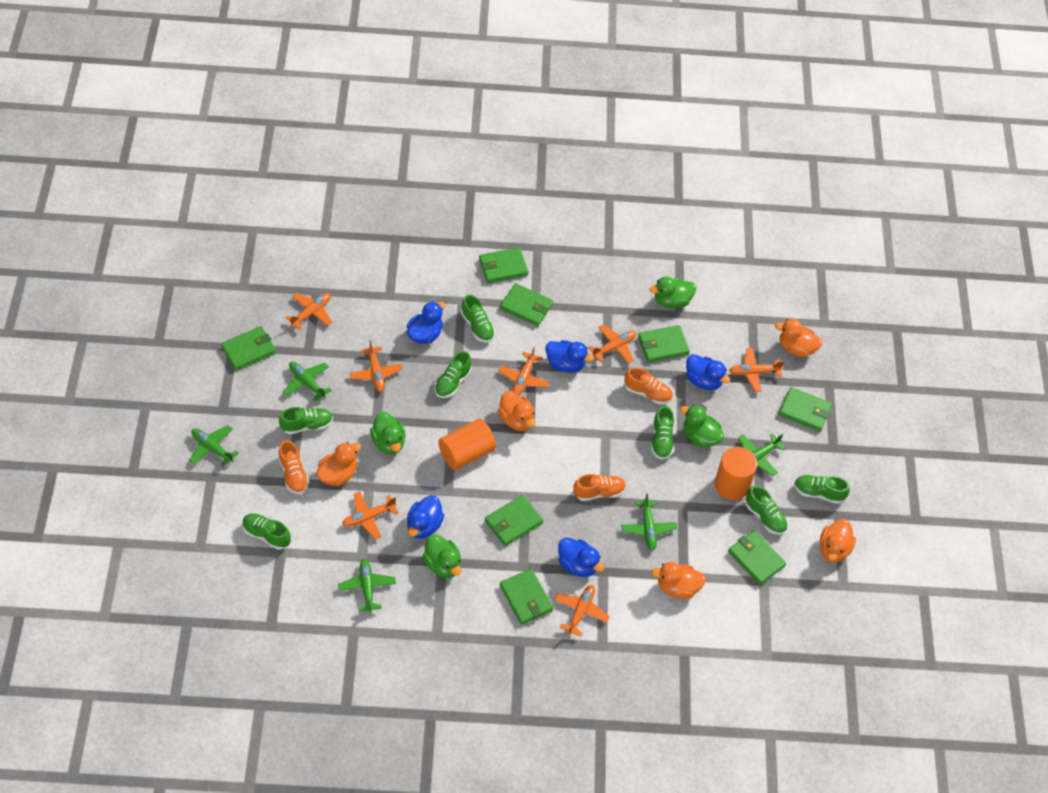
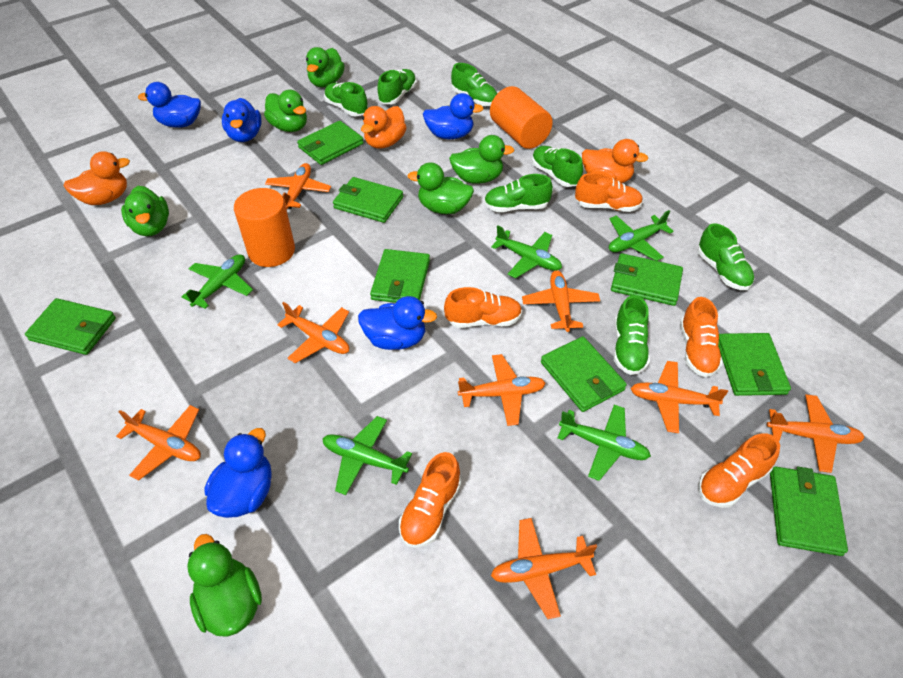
green duck: 4 -> 6
orange duck: 5 -> 3
orange plane: 7 -> 8
orange shoe: 3 -> 5

